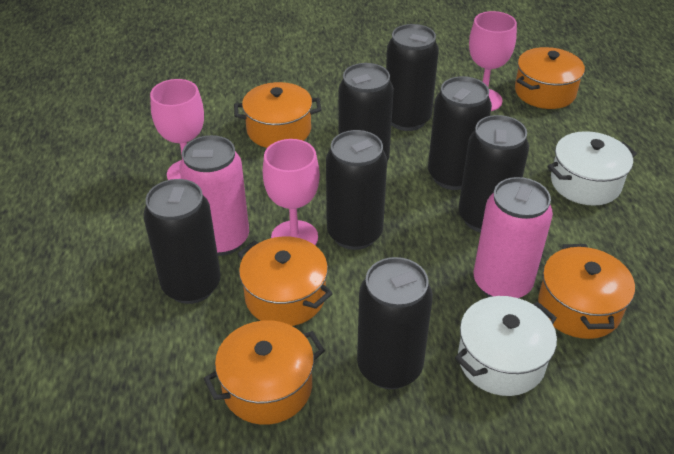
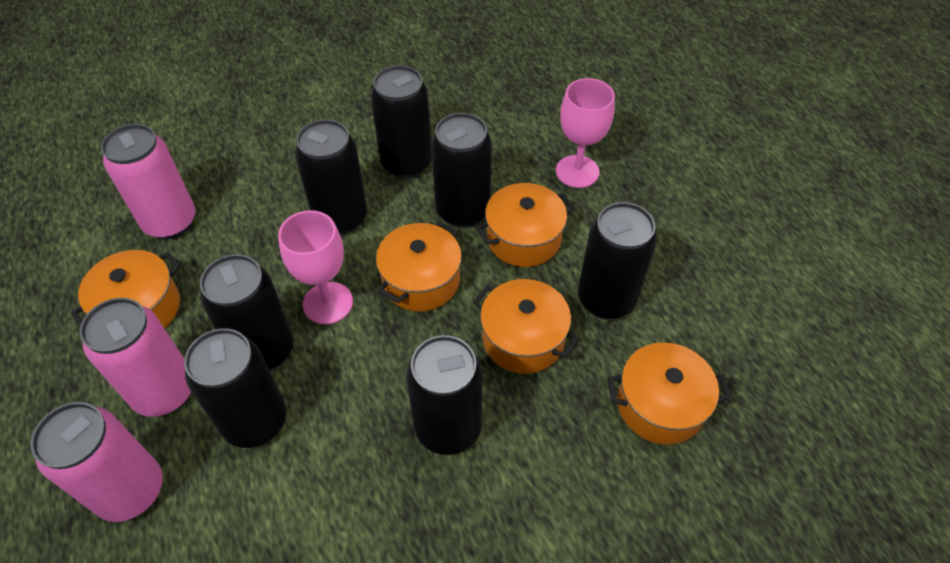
pink can: 2 -> 3
pink goblet: 3 -> 2
white pot: 2 -> 0

